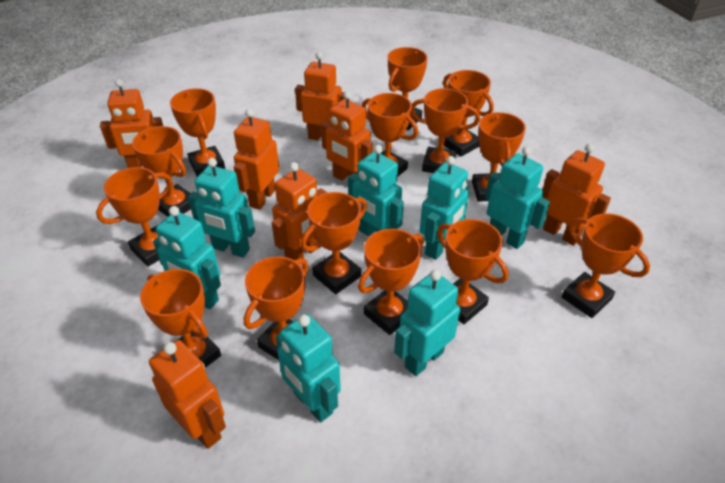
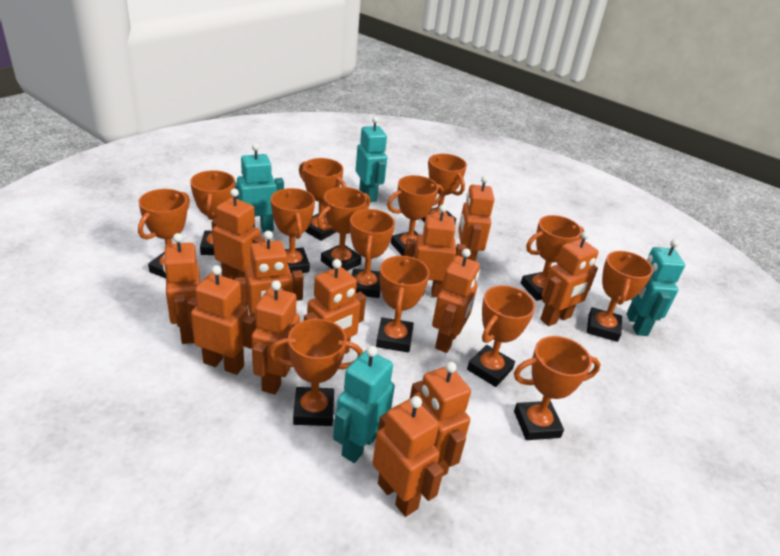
orange robot: 7 -> 12
turquoise robot: 7 -> 4

